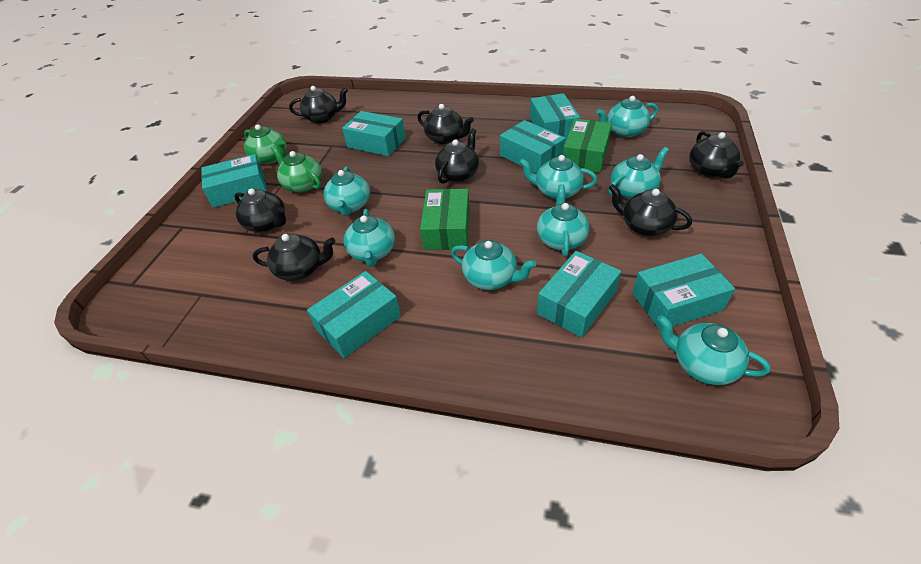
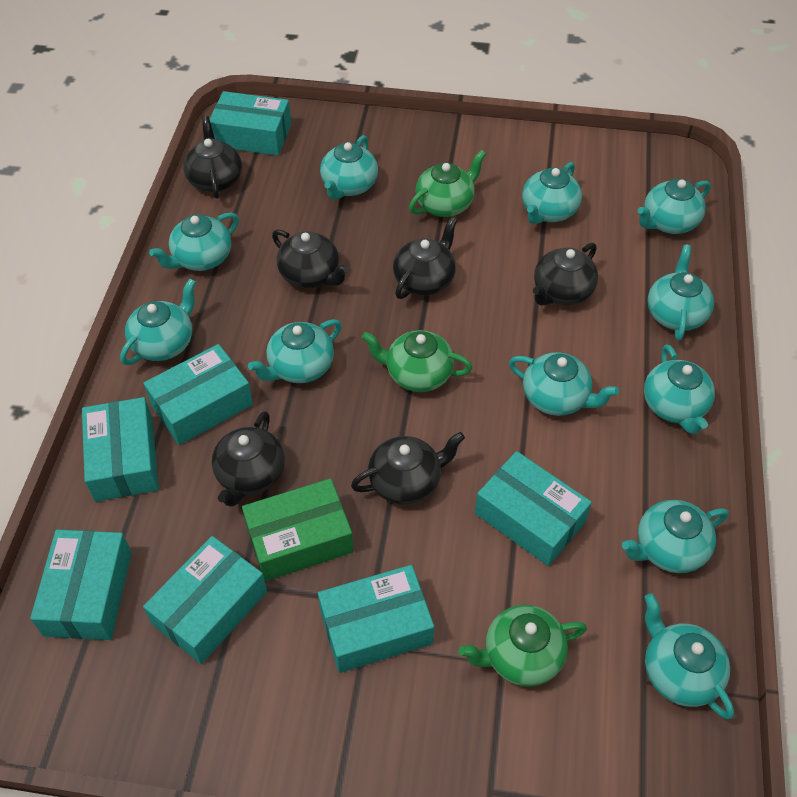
black teapot: 7 -> 6
green box: 2 -> 1
green teapot: 2 -> 3
turquoise teapot: 8 -> 11

